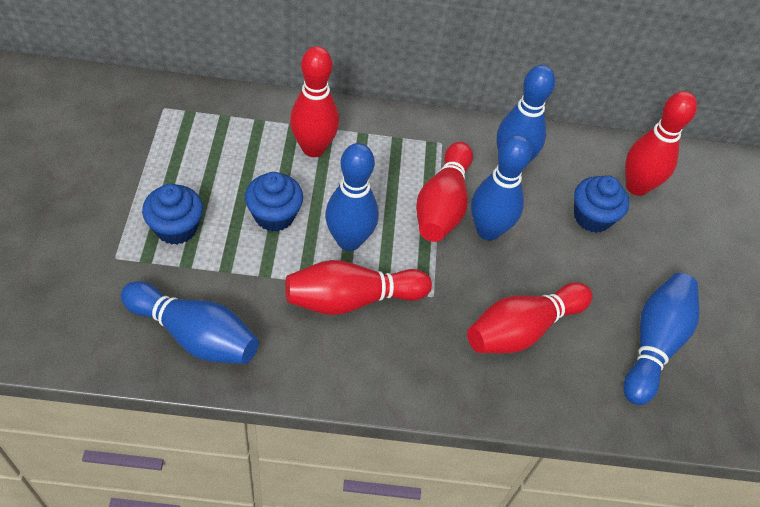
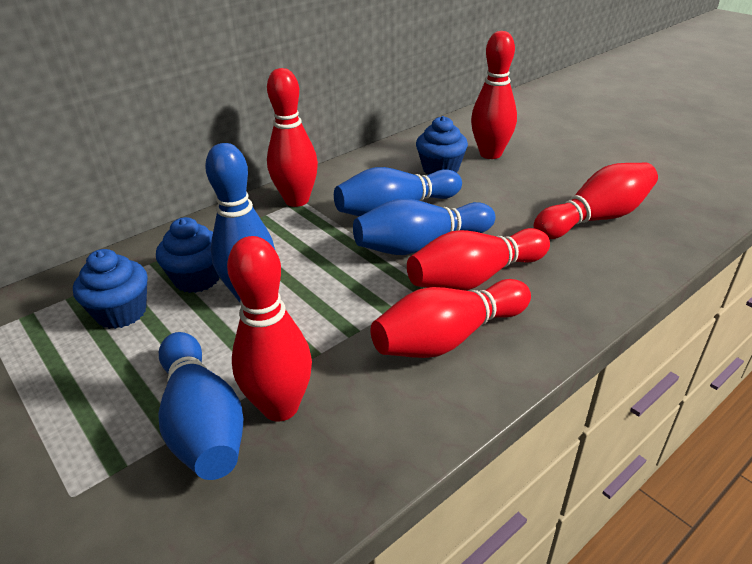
blue bowling pin: 5 -> 4
red bowling pin: 5 -> 6

